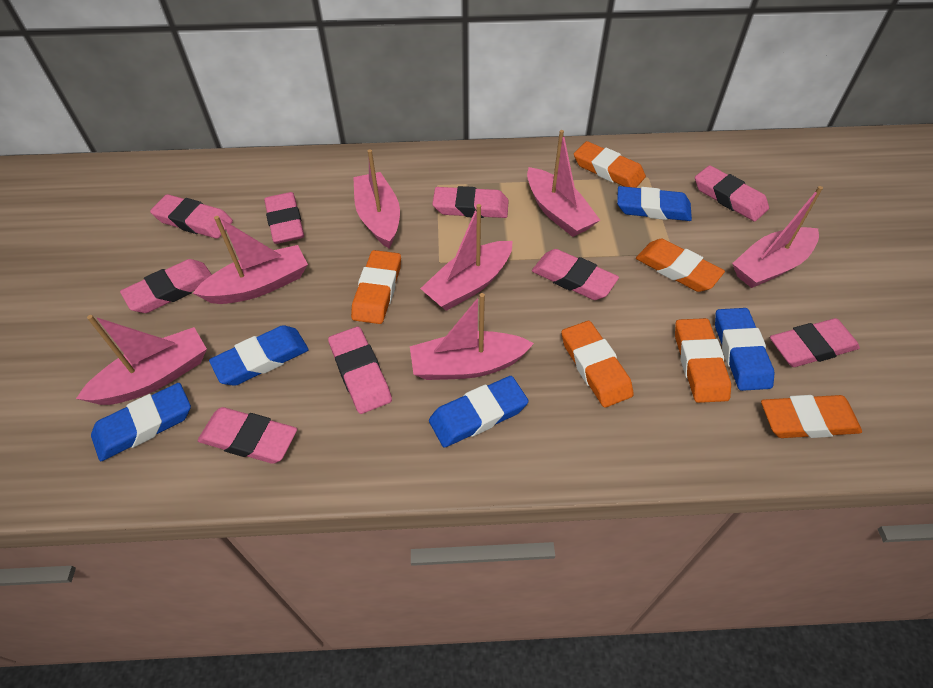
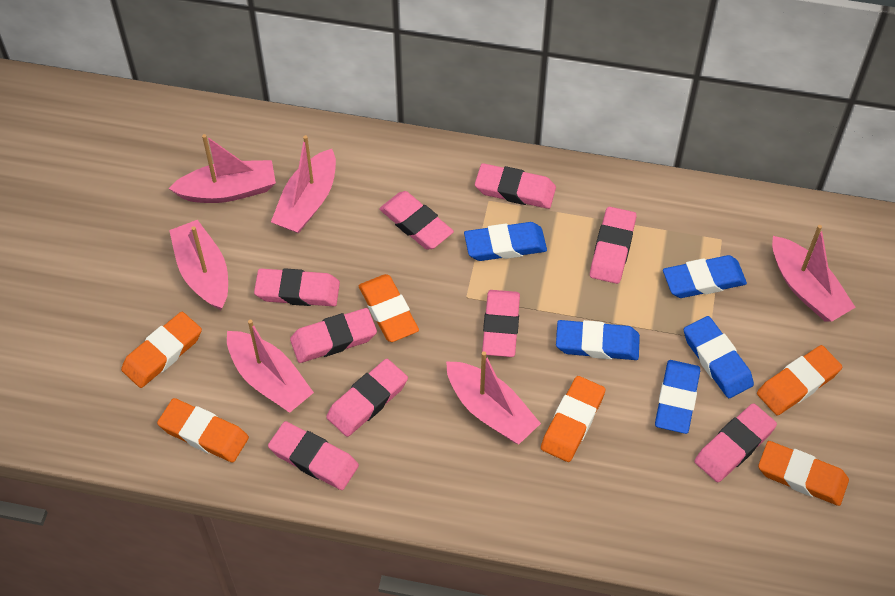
pink boat: 7 -> 6

